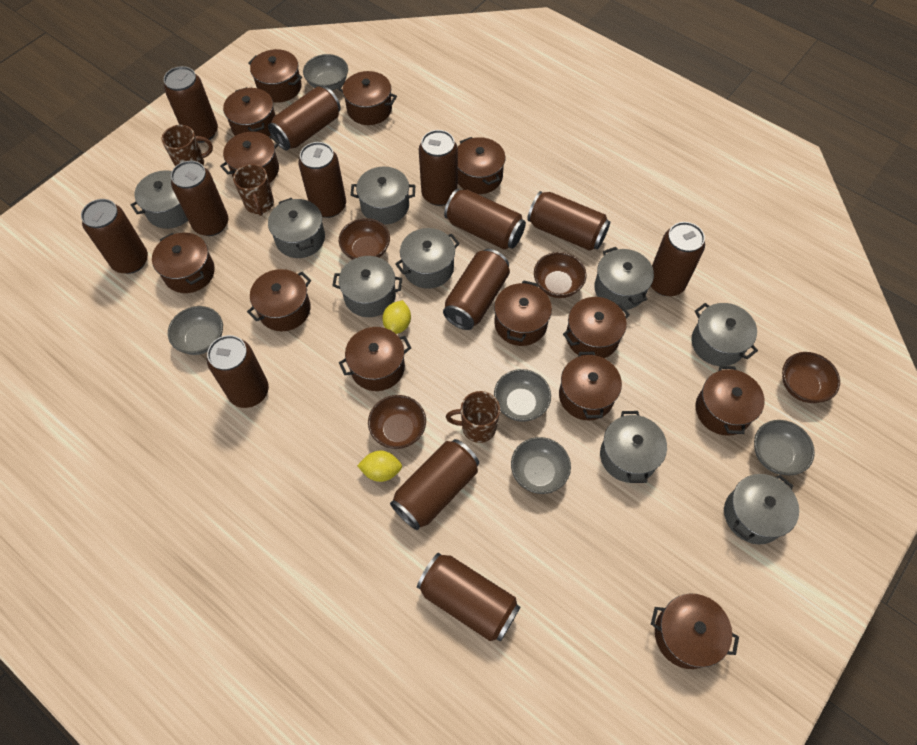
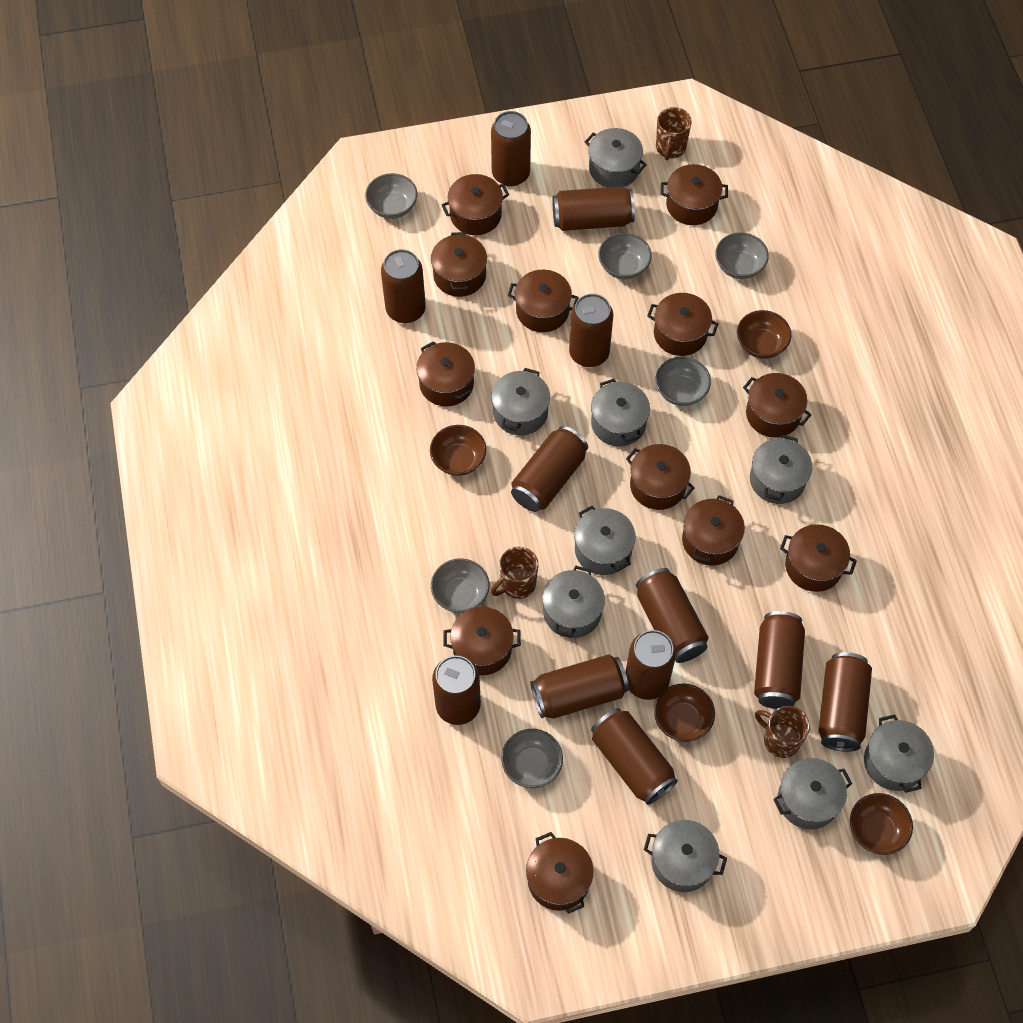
brown can: 13 -> 12
brown pot: 13 -> 12
grey bowl: 5 -> 6
yellow lemon: 2 -> 0

